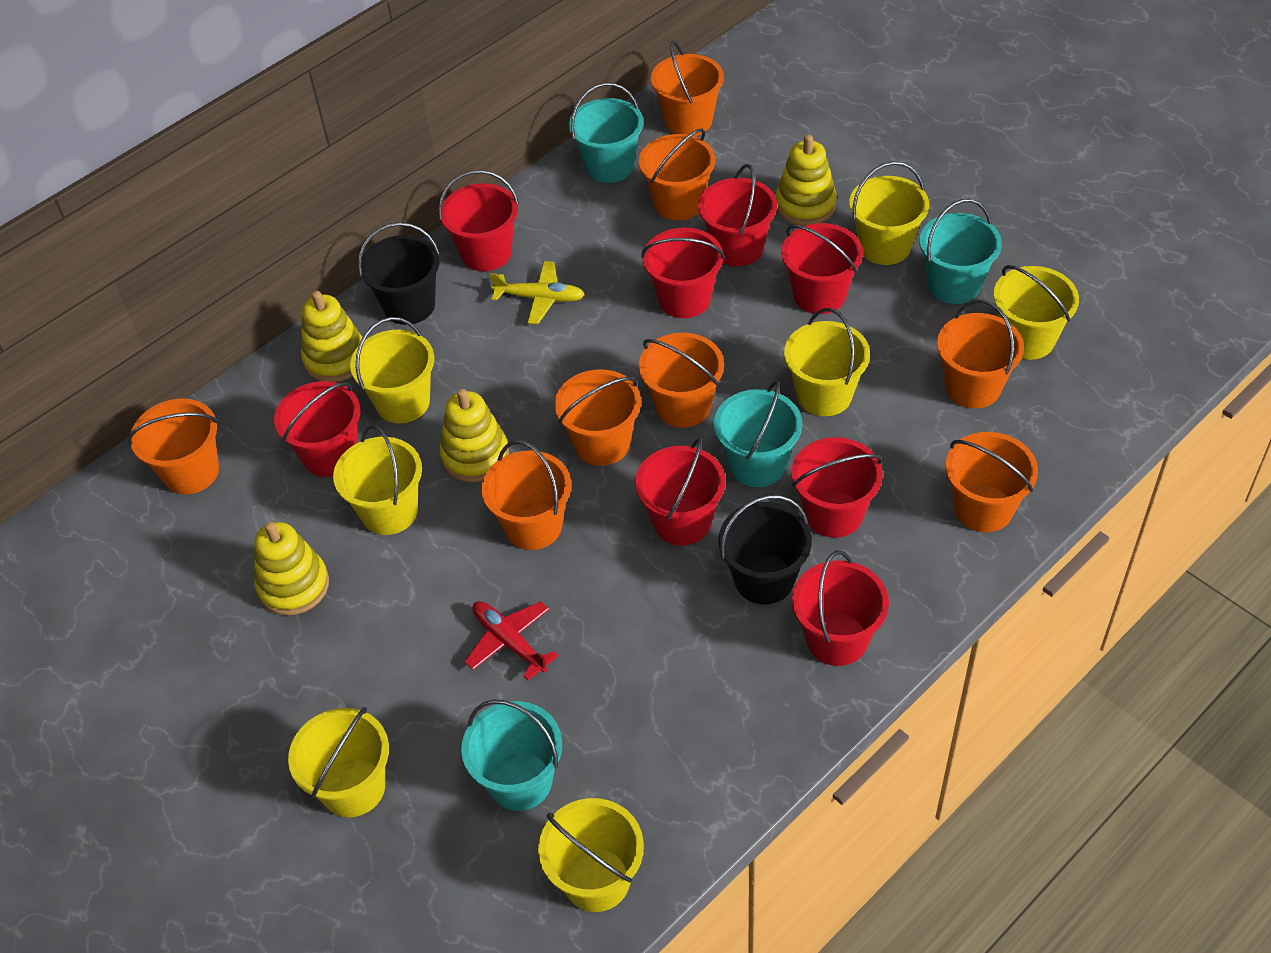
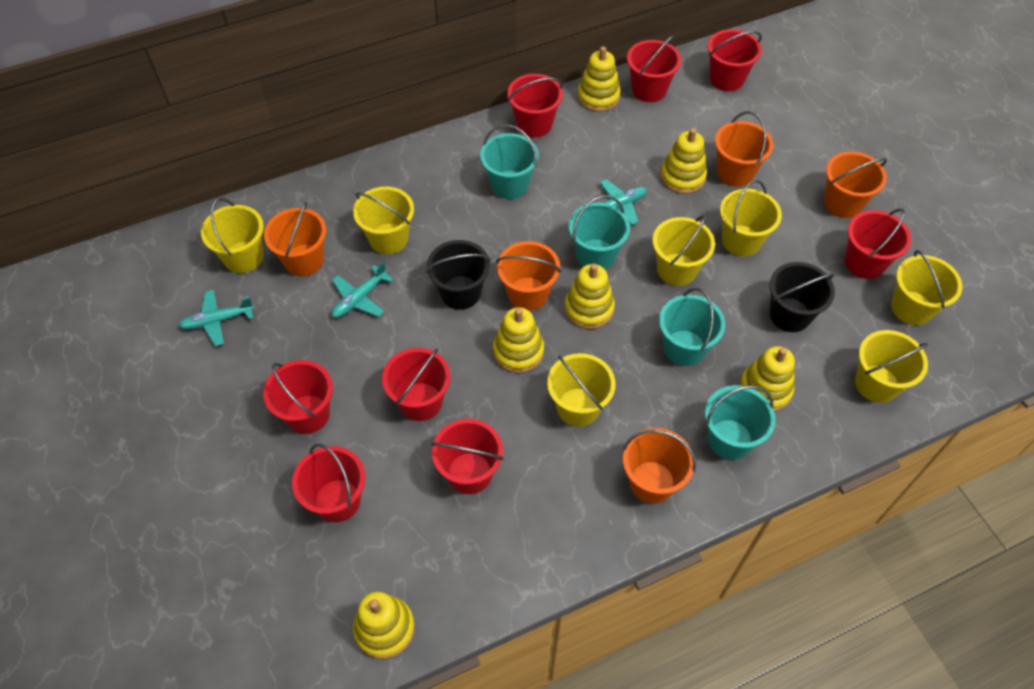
orange bucket: 8 -> 5
red plane: 1 -> 0
turquoise plane: 0 -> 3
yellow plane: 1 -> 0
yellow stacking toy: 4 -> 6

